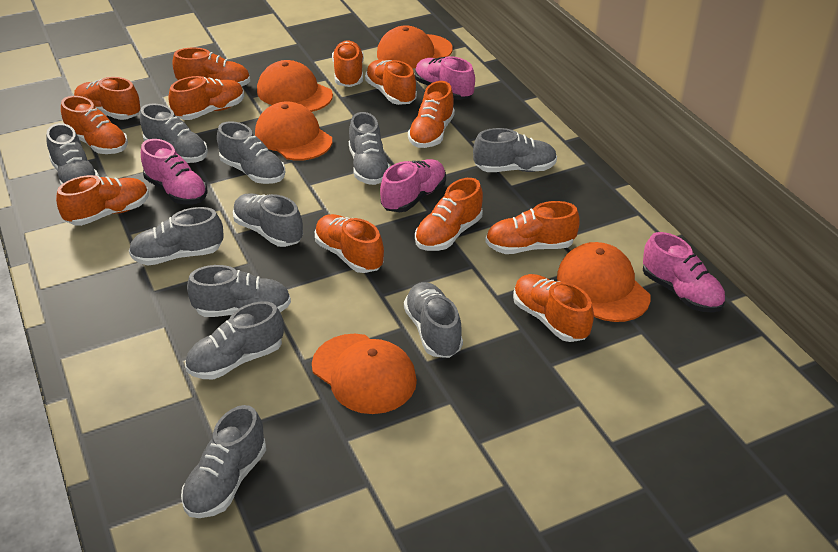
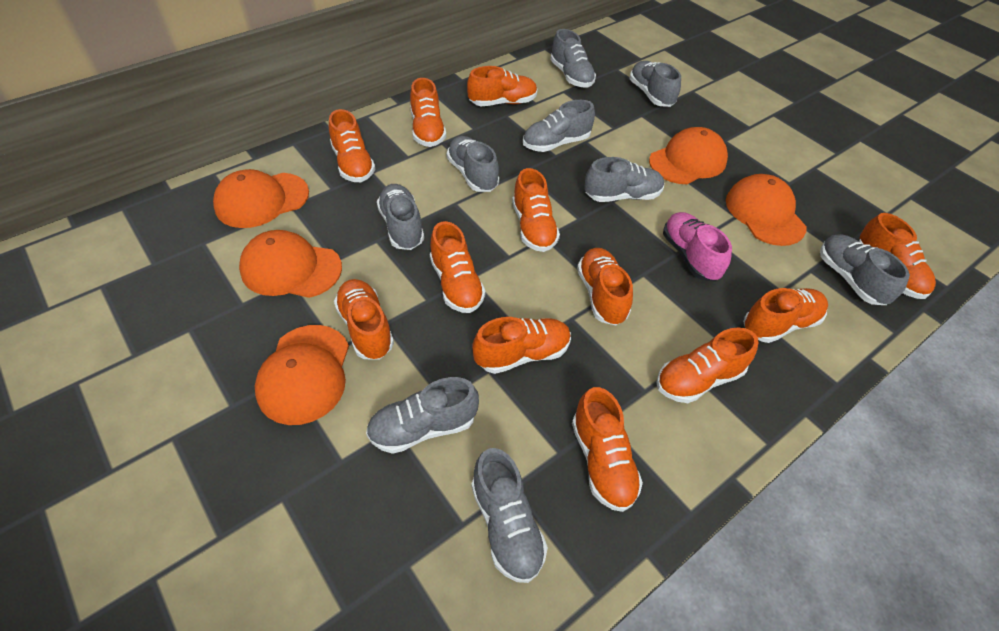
grey shoe: 11 -> 9
pink shoe: 4 -> 1

